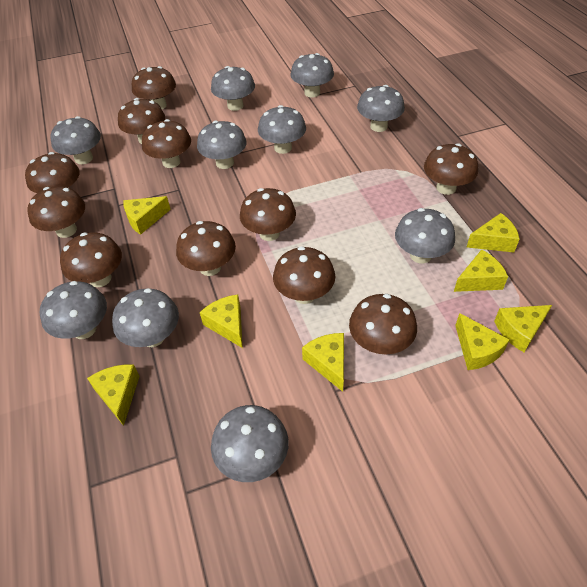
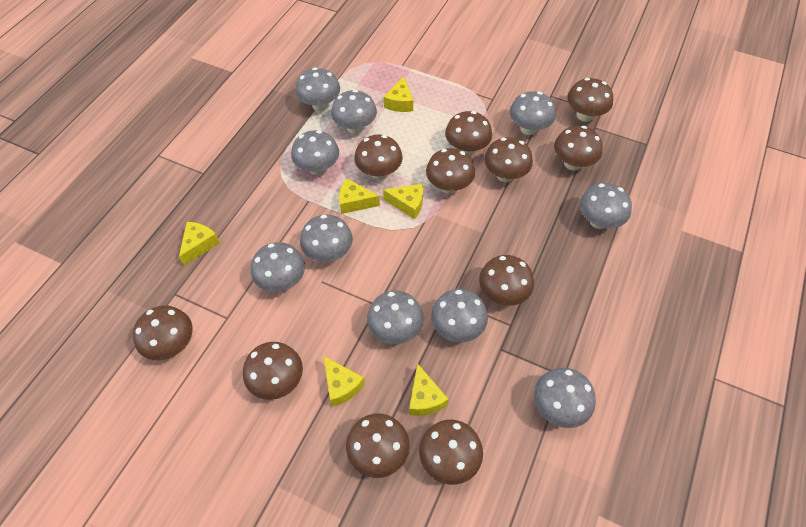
yellow cheese: 8 -> 6

